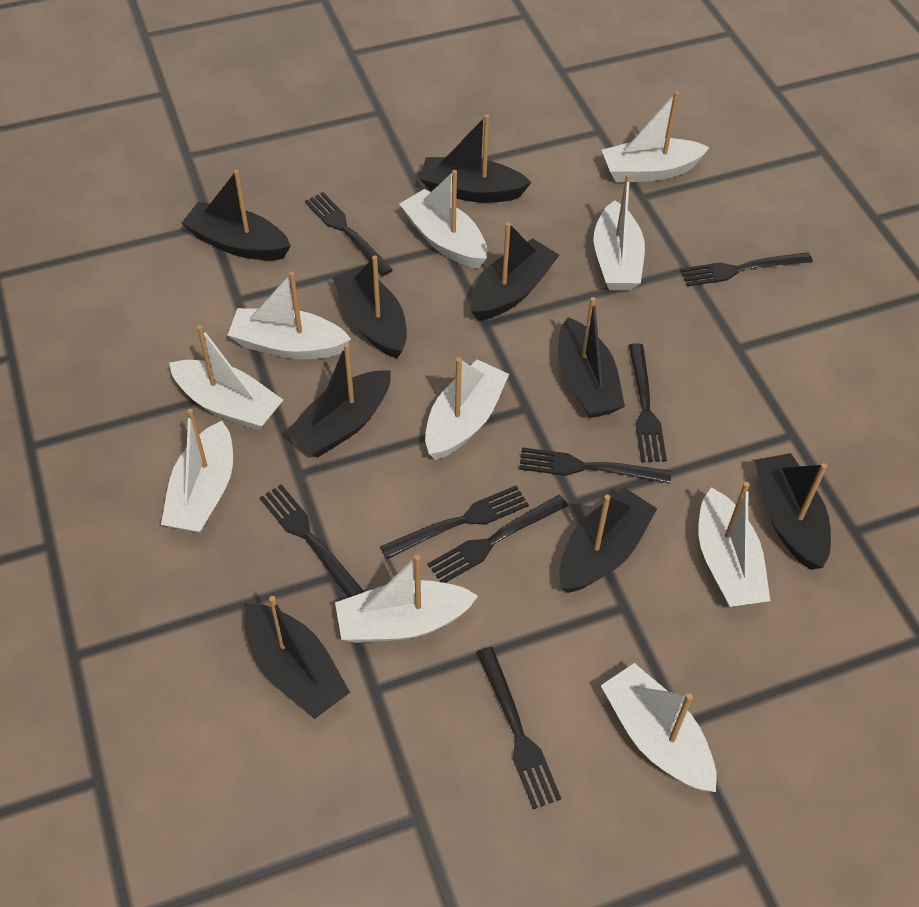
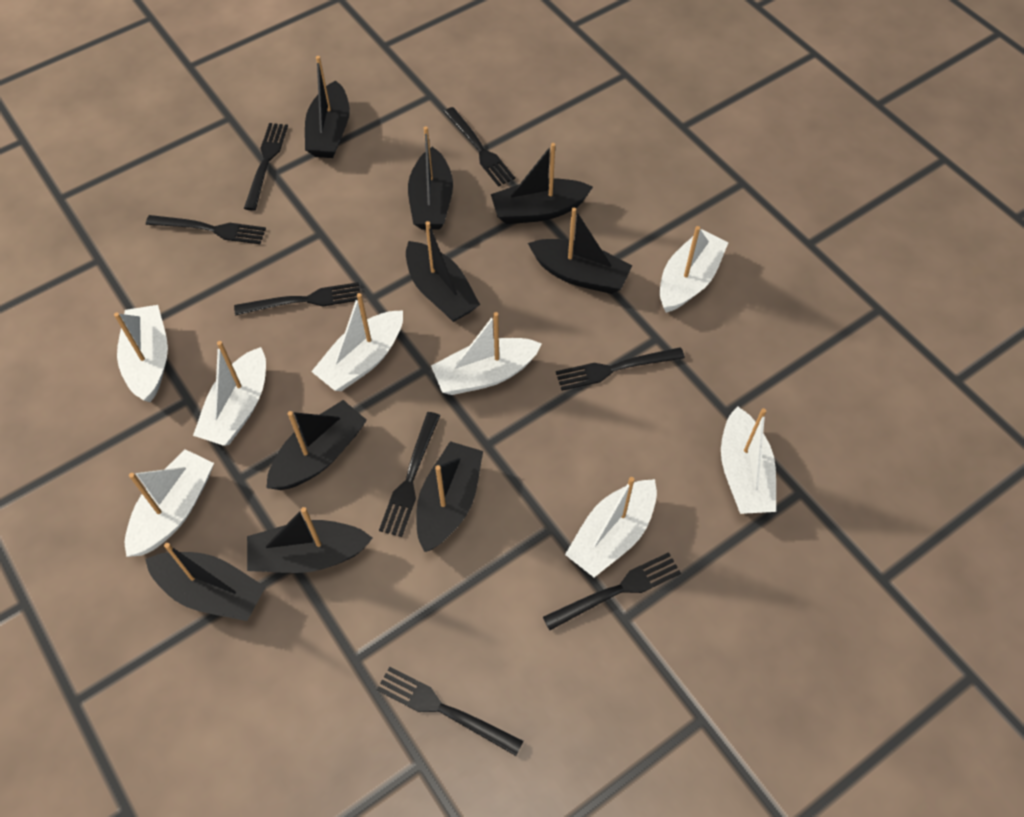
white boat: 10 -> 8

